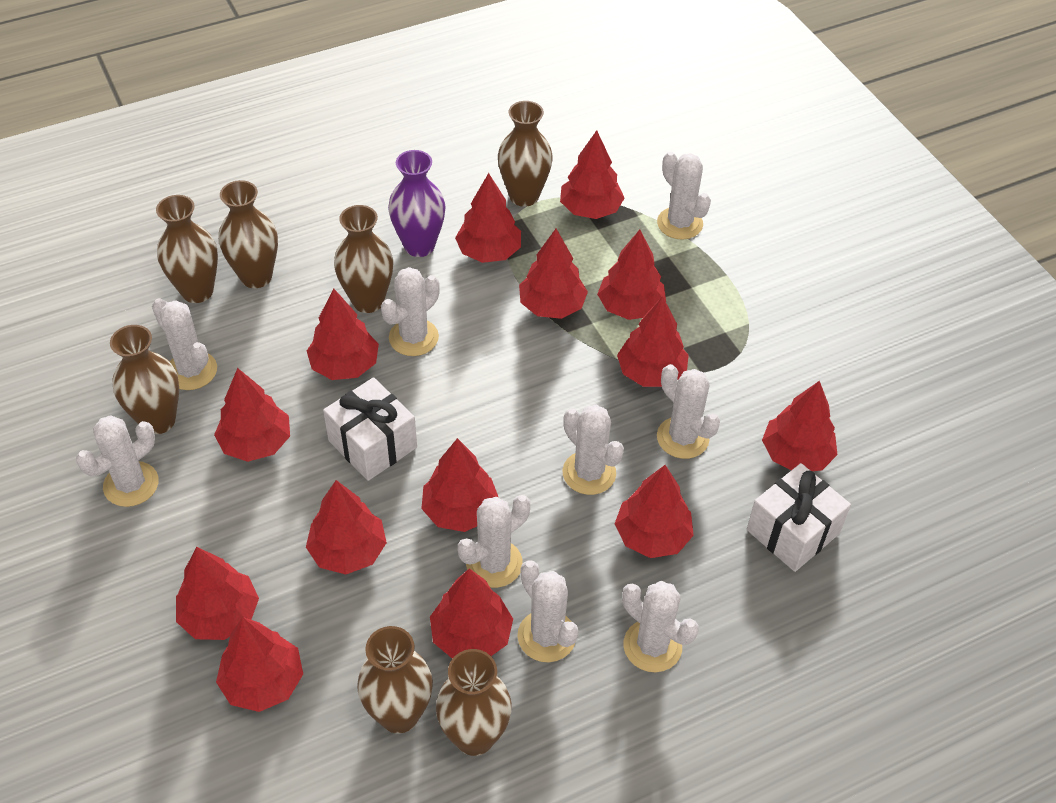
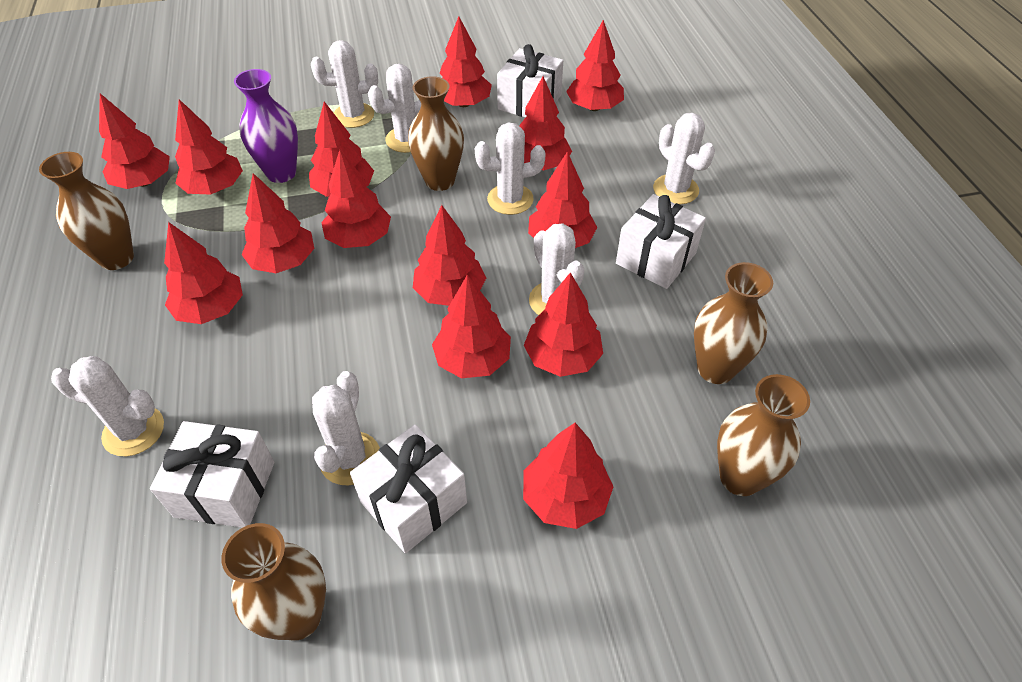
brown vase: 7 -> 5
white cactus: 9 -> 7
white gift: 2 -> 4

